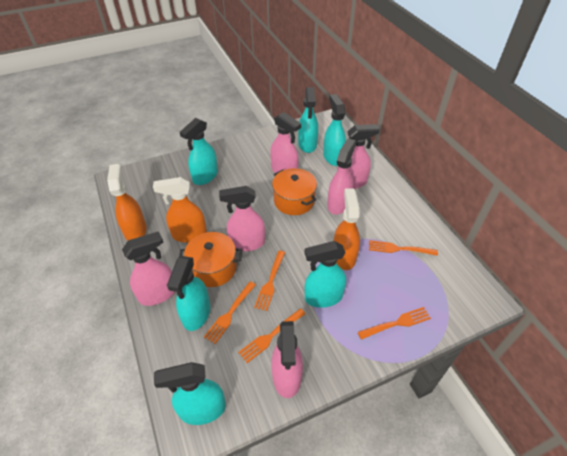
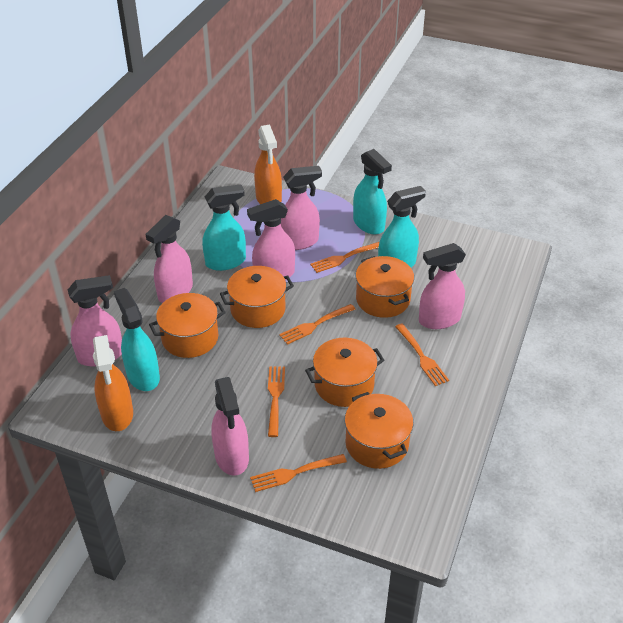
orange pot: 2 -> 5
orange spray bottle: 3 -> 2
turquoise spray bottle: 6 -> 4

